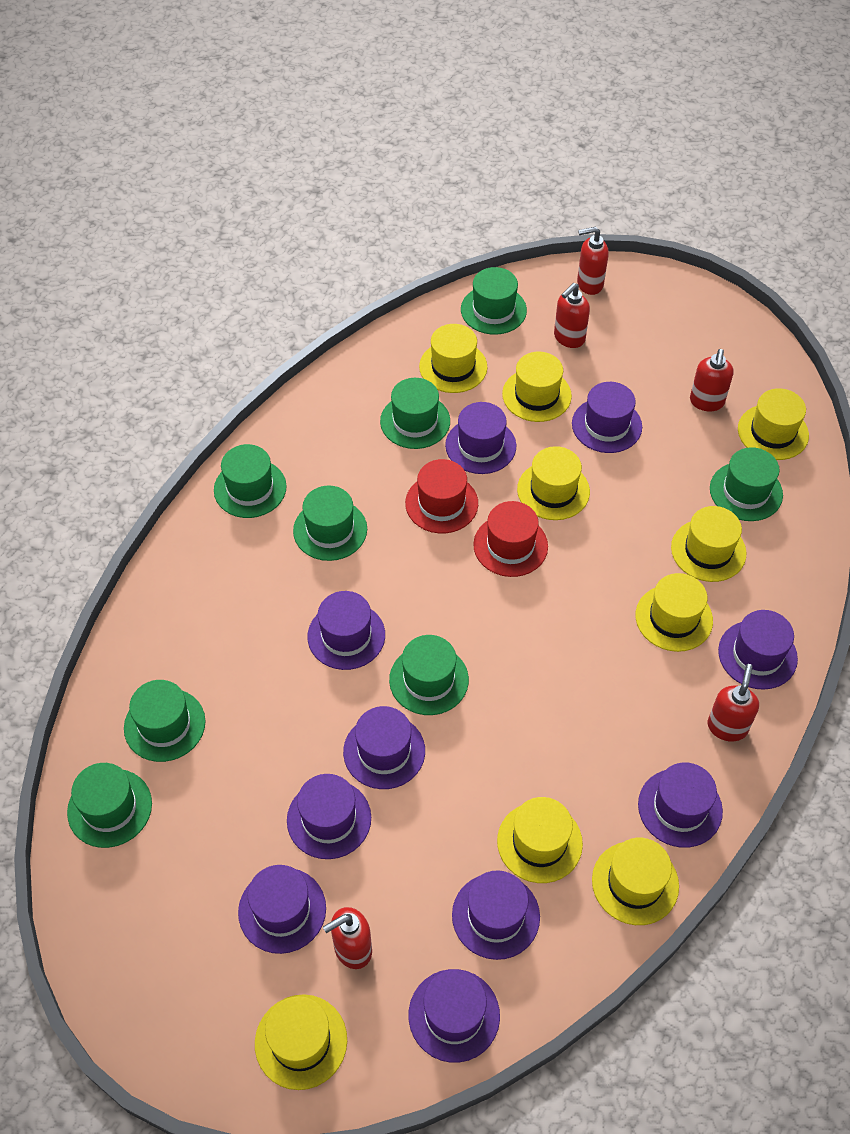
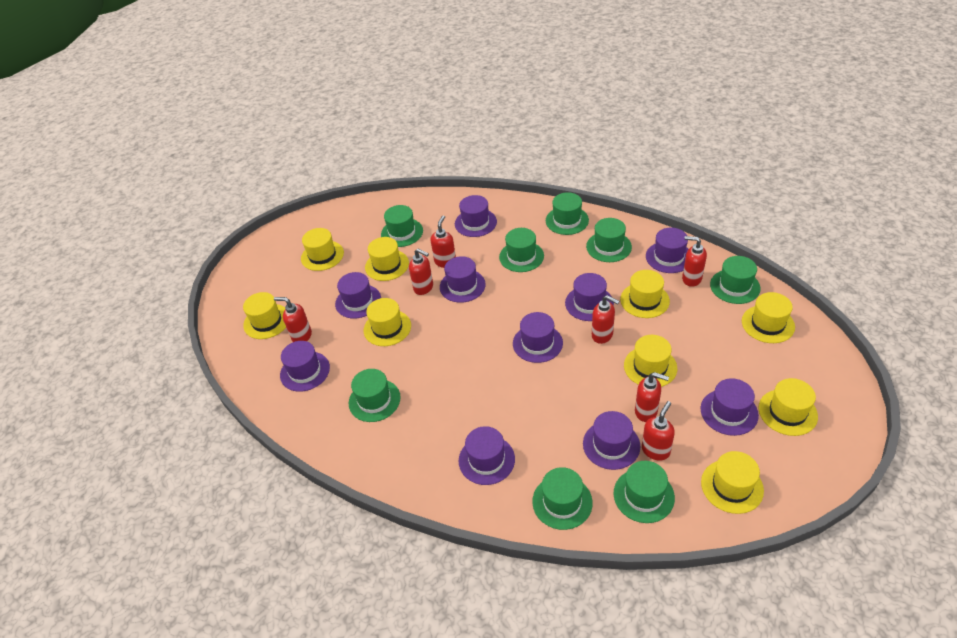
red hat: 2 -> 0
red soap dispenser: 5 -> 7

